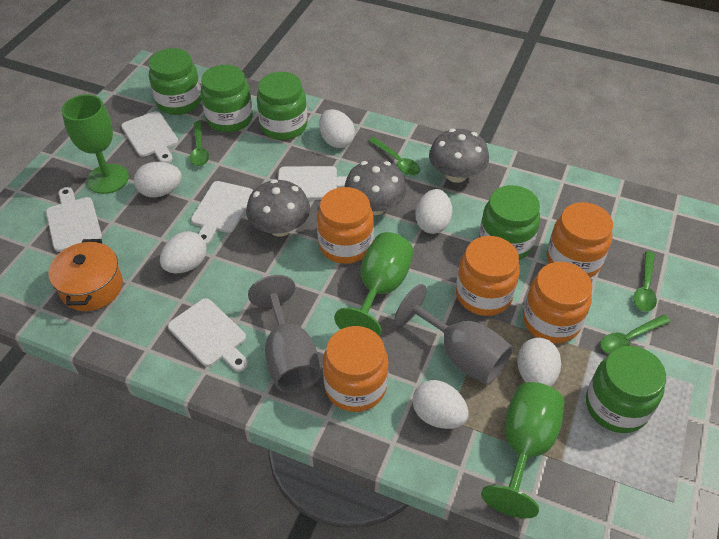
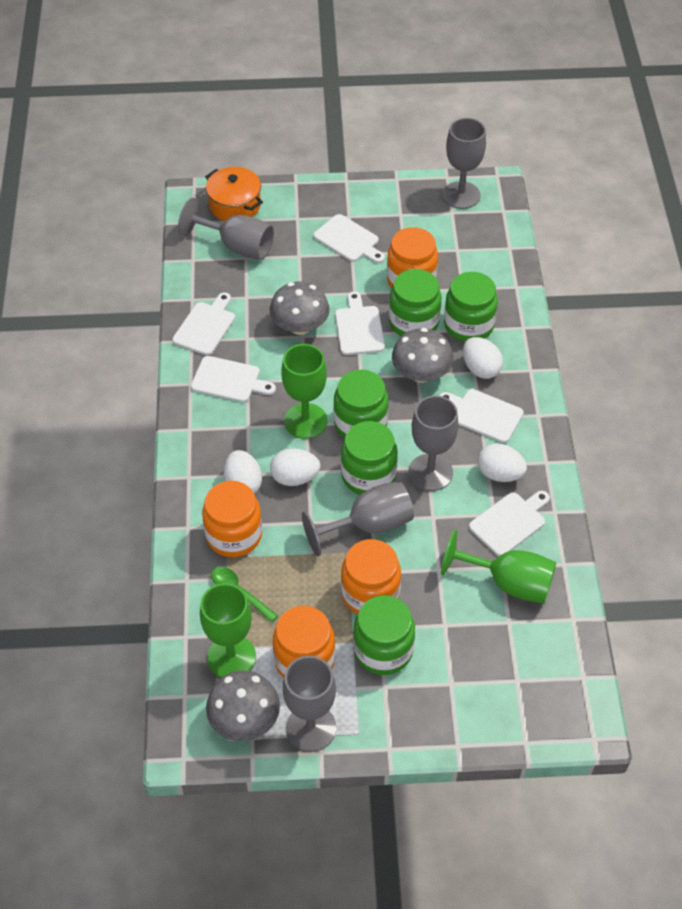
green spoon: 4 -> 1
grey goblet: 2 -> 5
orange jar: 5 -> 4
white cutting board: 5 -> 6
white egg: 6 -> 4

